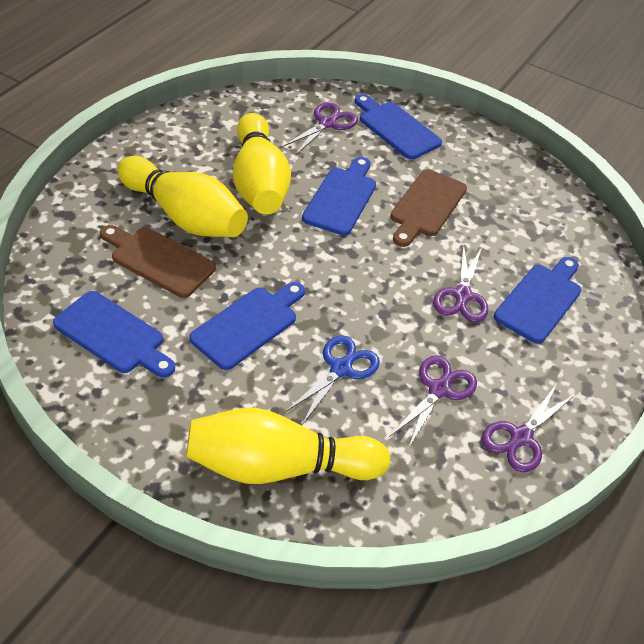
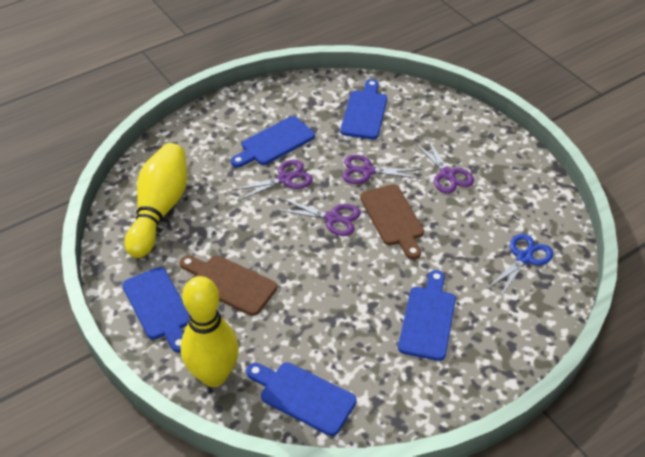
yellow bowling pin: 3 -> 2

